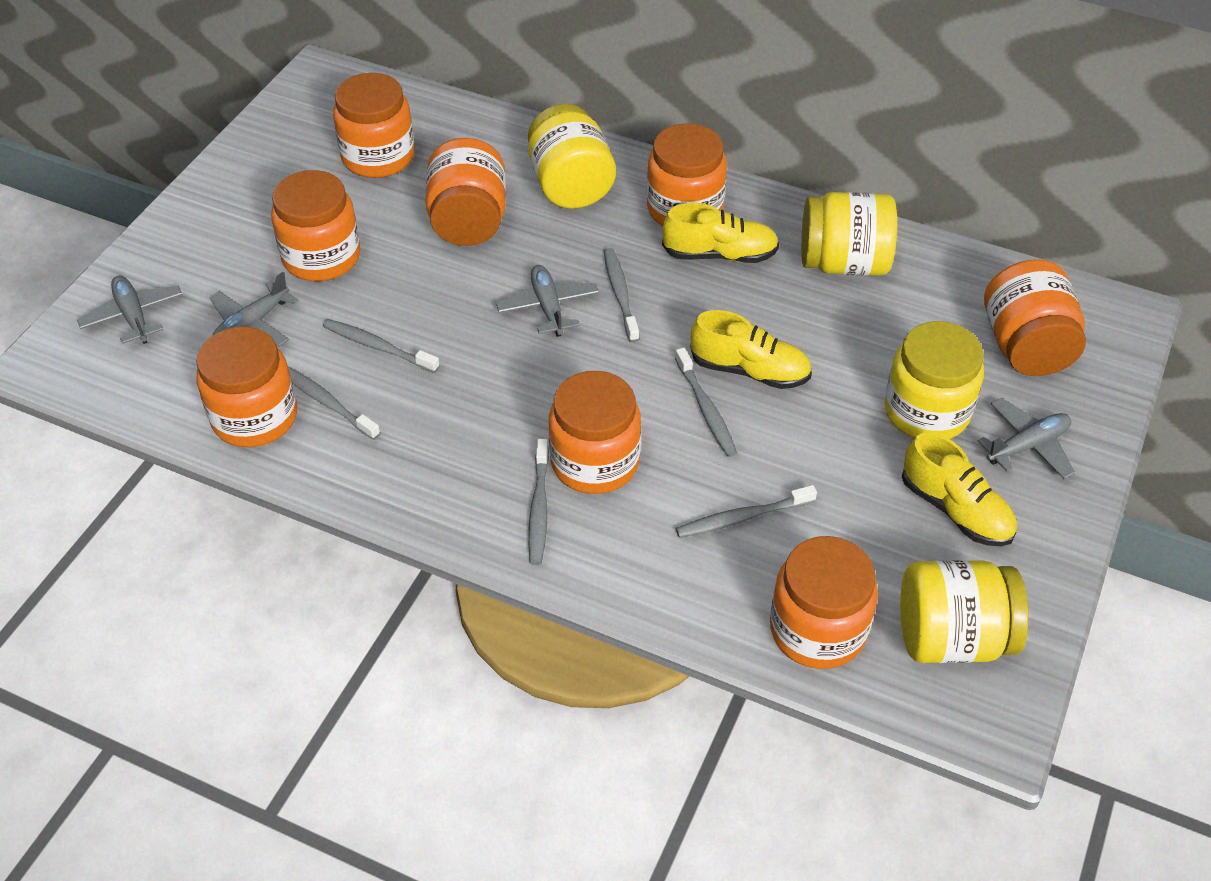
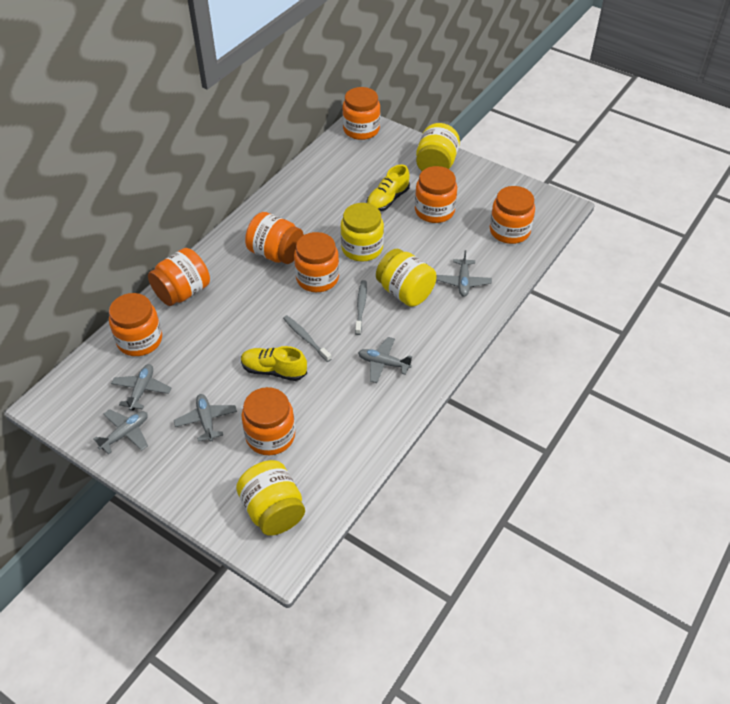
grey plane: 4 -> 5
grey toothbrush: 6 -> 2
yellow shoe: 3 -> 2

